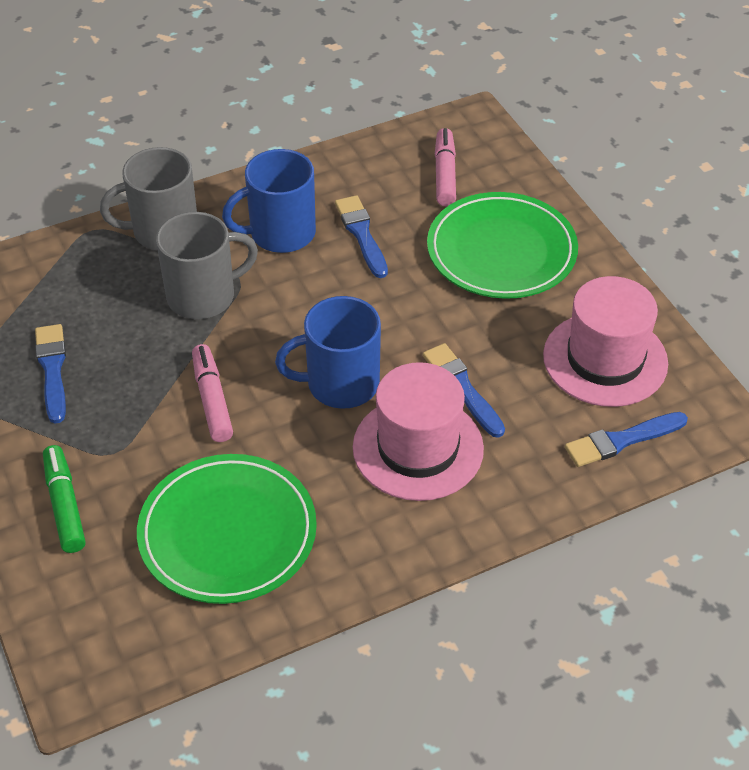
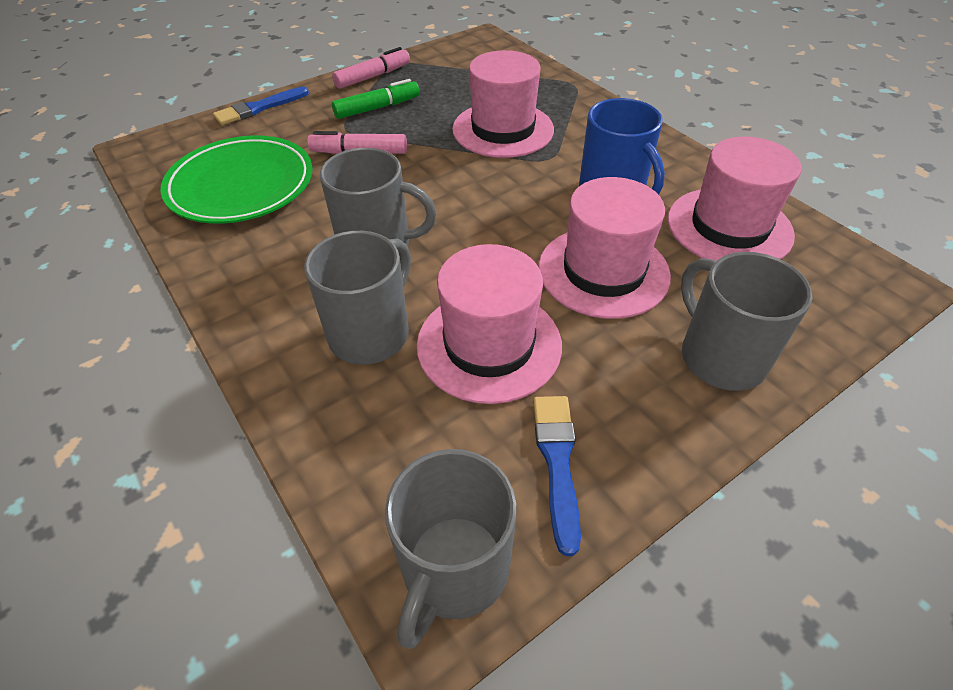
blue brush: 4 -> 2
blue mug: 2 -> 1
green plate: 2 -> 1
grey mug: 2 -> 4
pink hat: 2 -> 4

